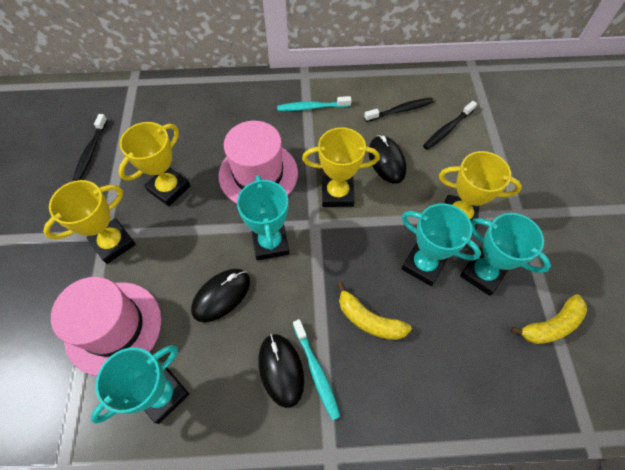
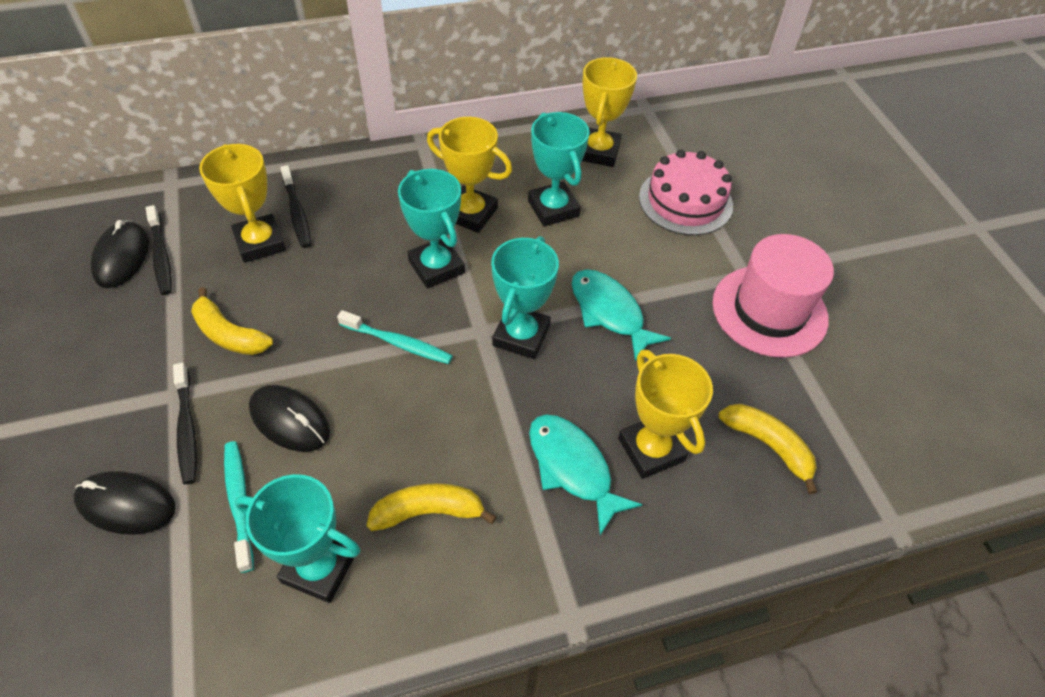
pink cake: 0 -> 1
pink hat: 2 -> 1
turquoise fish: 0 -> 2
yellow banana: 2 -> 3

